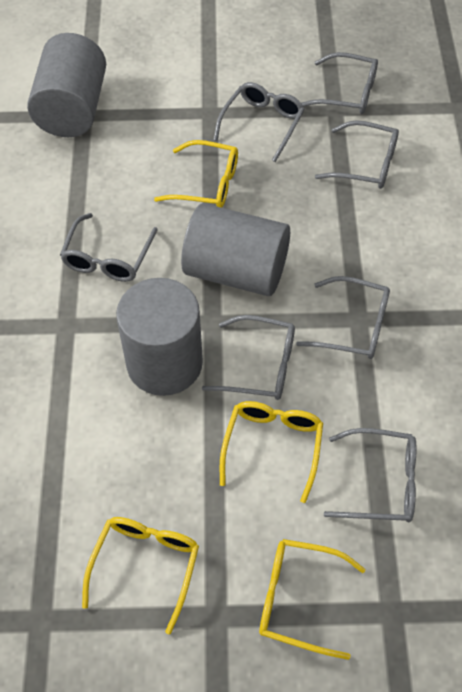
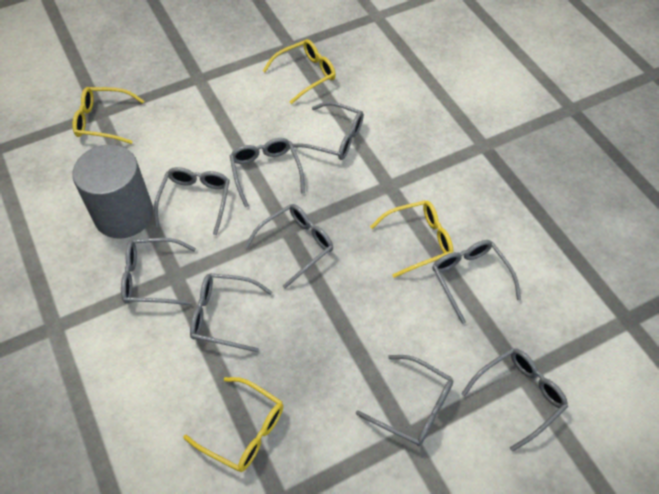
grey cylinder: 3 -> 1
grey glasses: 7 -> 9

